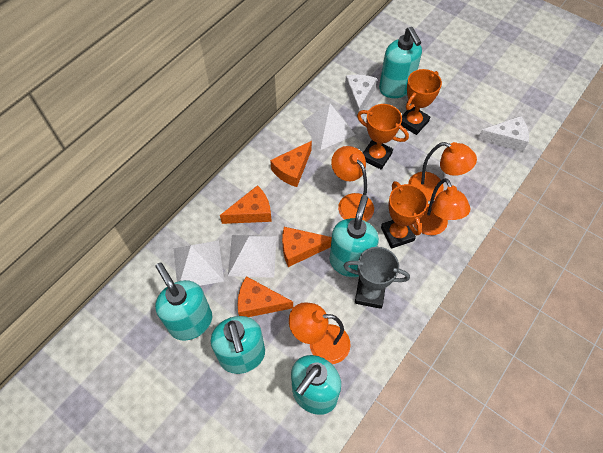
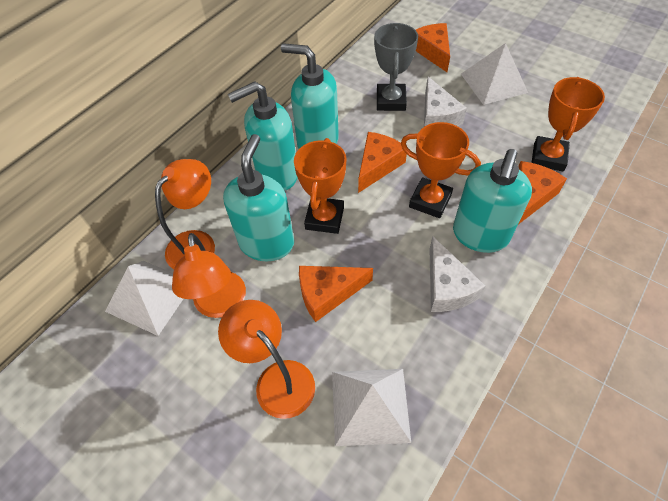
orange lamp: 4 -> 3
turquoise soap dispenser: 5 -> 4

